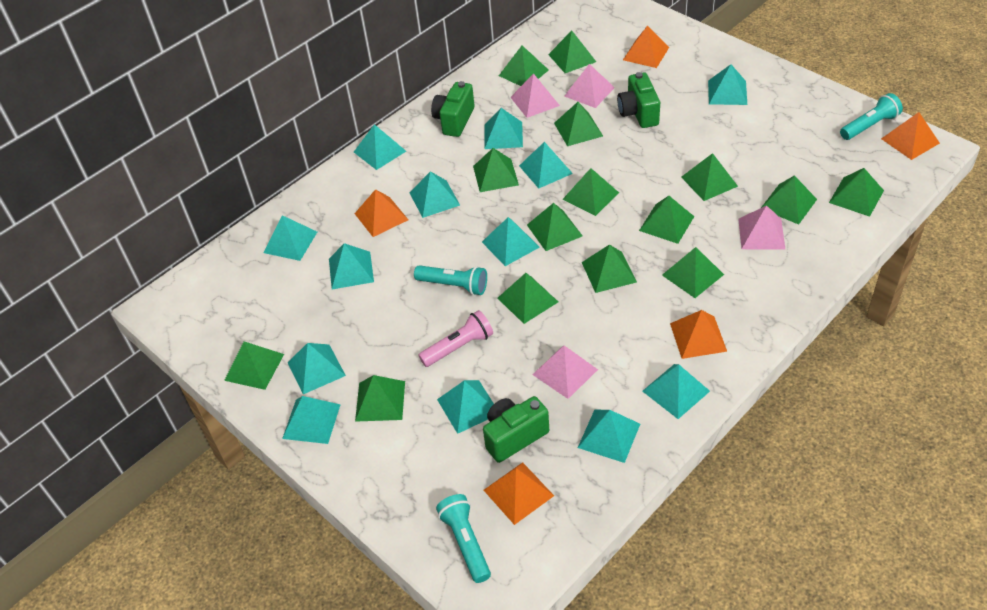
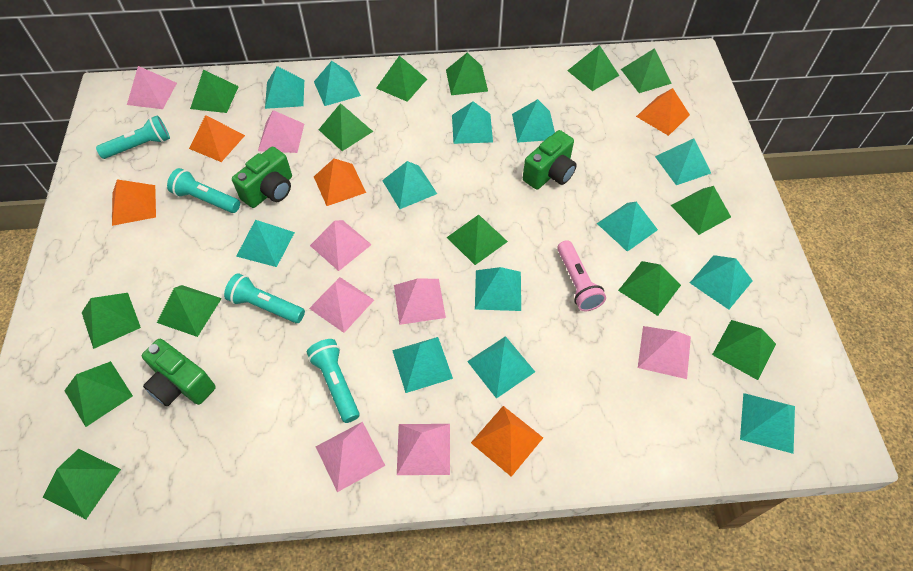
green pyramid: 15 -> 14
pink pyramid: 4 -> 8
turquoise flashlight: 3 -> 4

